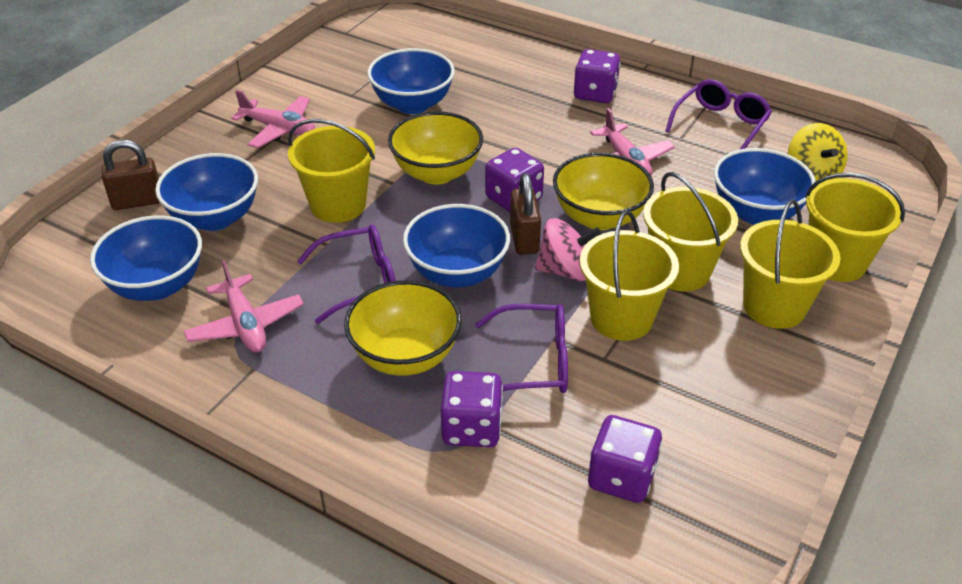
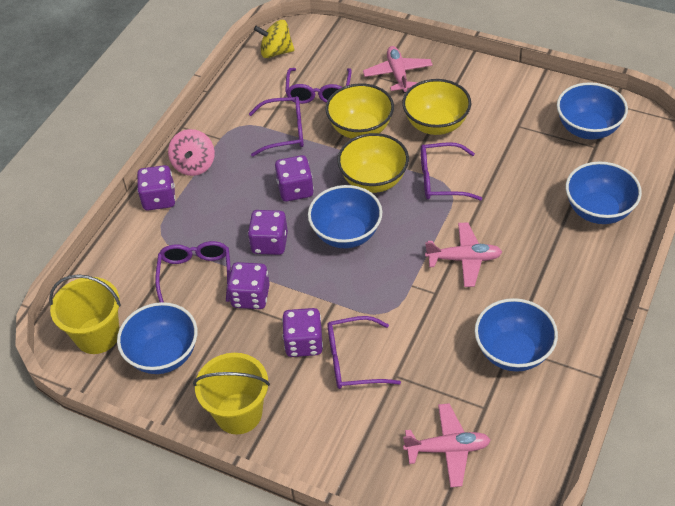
brown padlock: 2 -> 0
purple dice: 4 -> 5
purple glasses: 3 -> 5
yellow bucket: 5 -> 2

